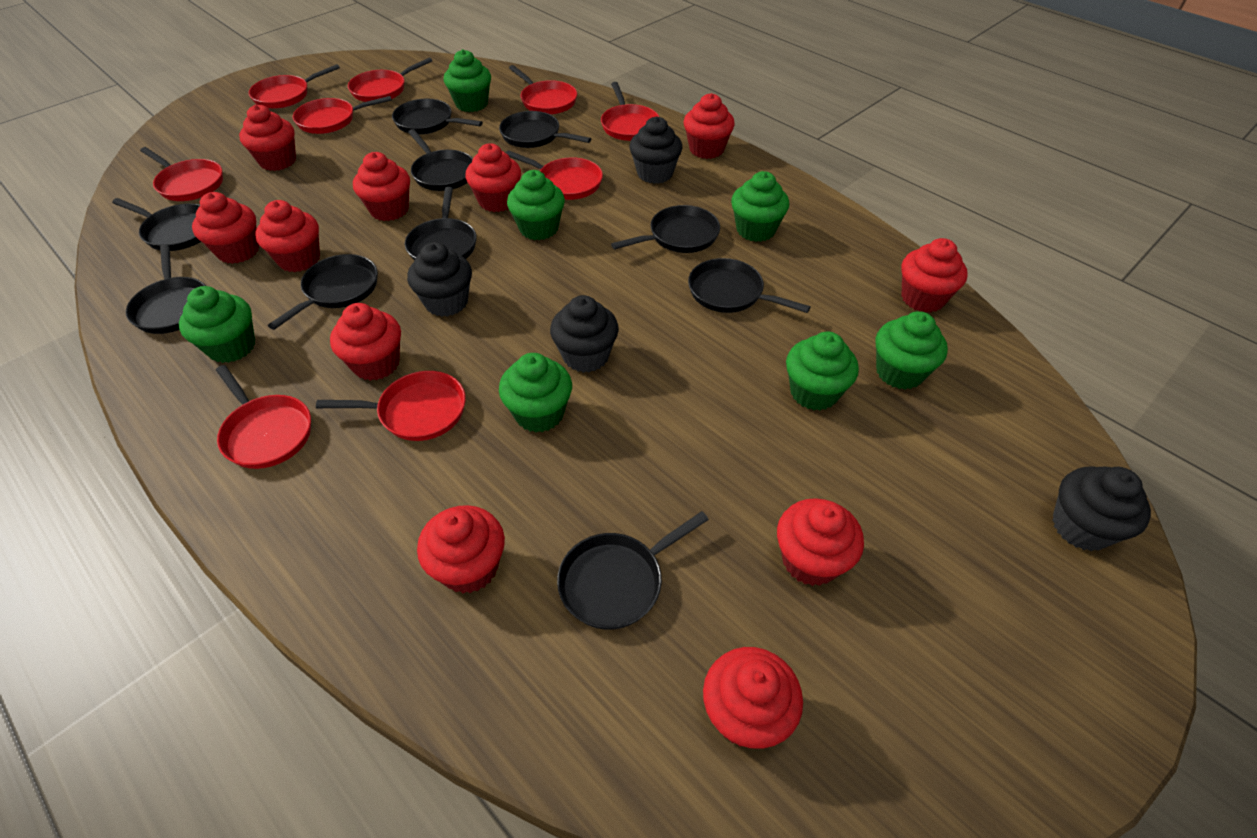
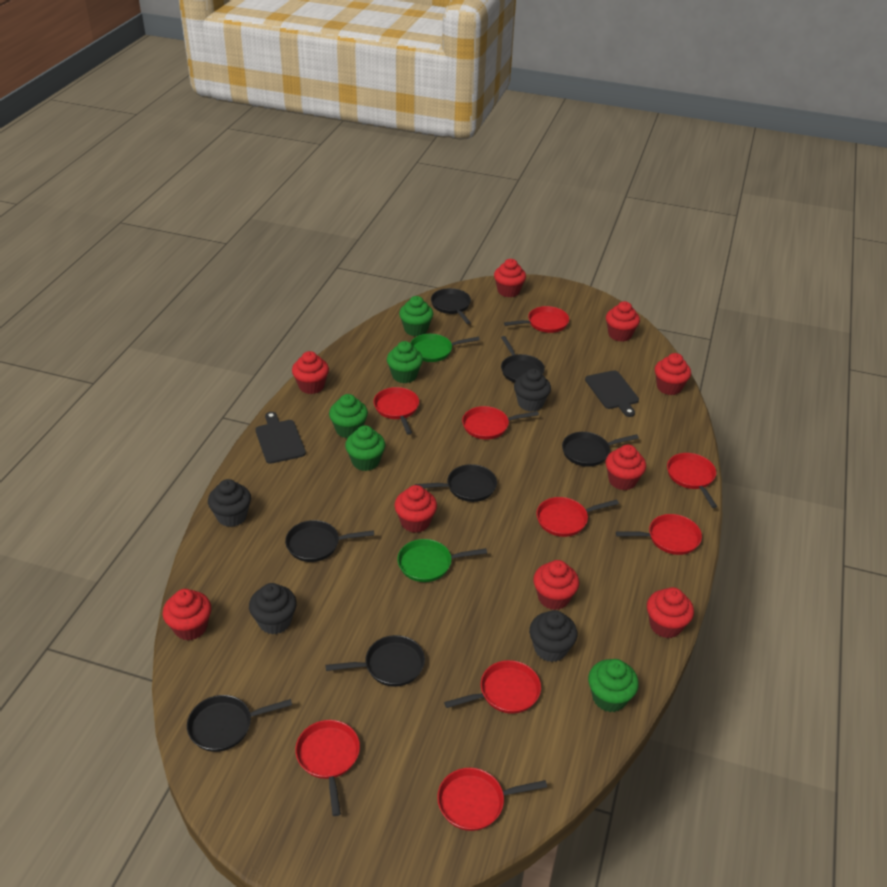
black cutting board: 0 -> 2
black pan: 10 -> 7
green cupcake: 7 -> 5
green pan: 0 -> 2
red cupcake: 11 -> 9

